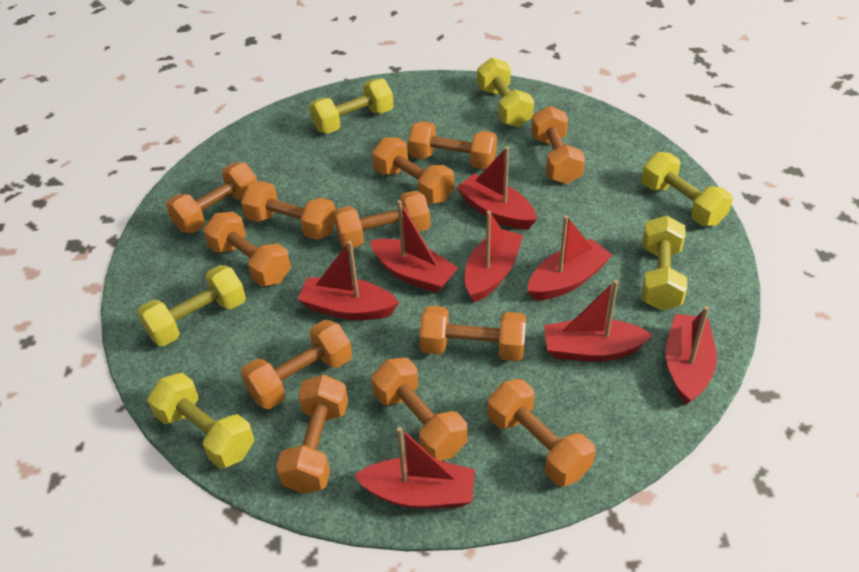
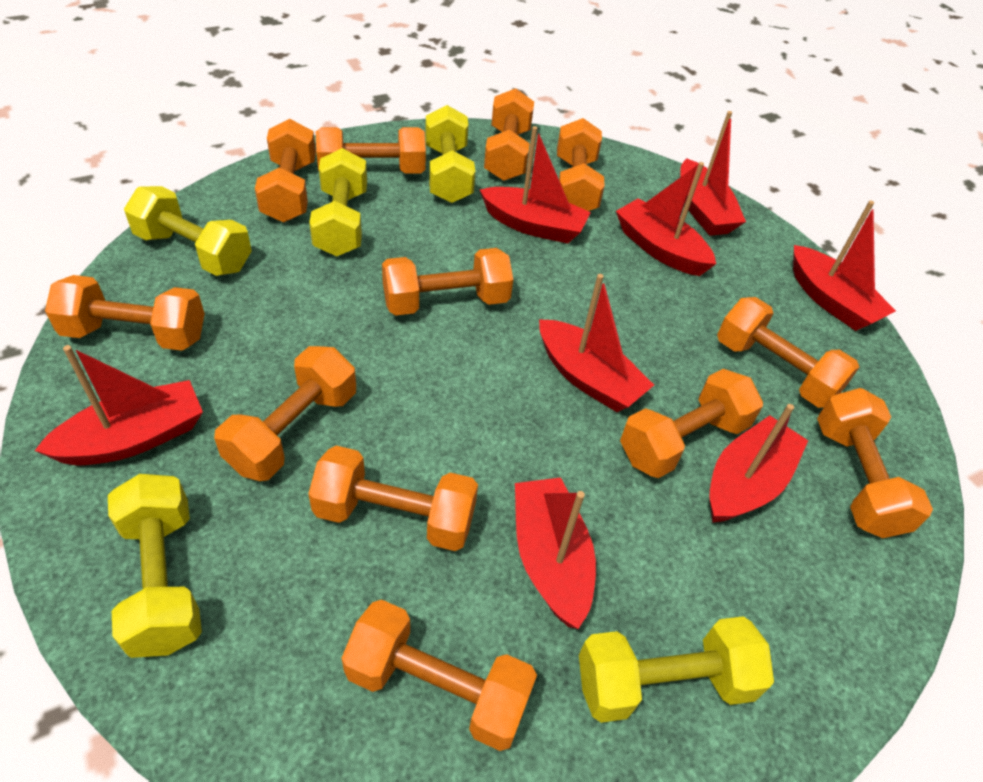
yellow dumbbell: 6 -> 5

